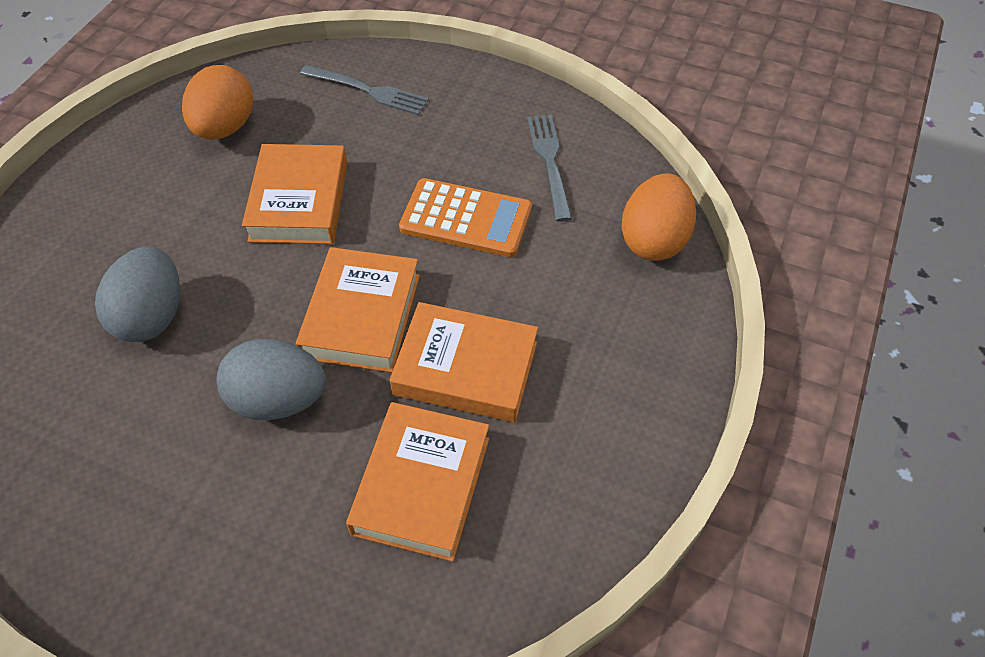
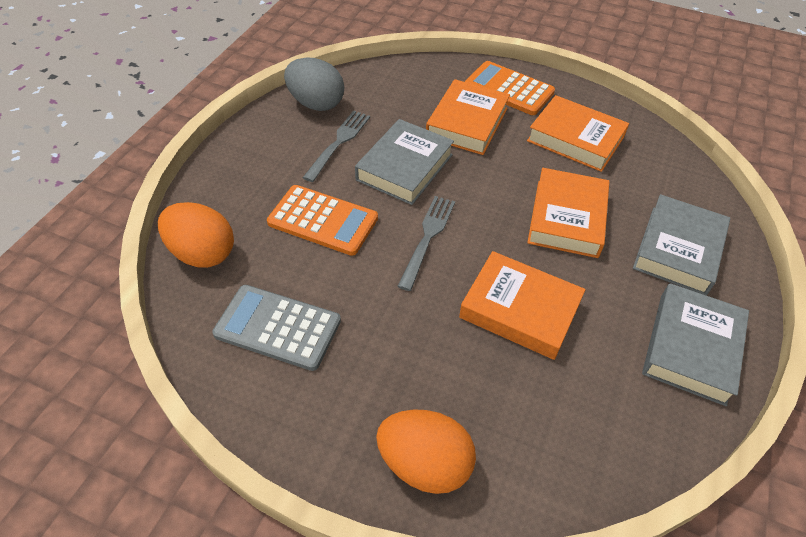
grey book: 0 -> 3
grey calculator: 0 -> 1
grey egg: 2 -> 1
orange calculator: 1 -> 2

